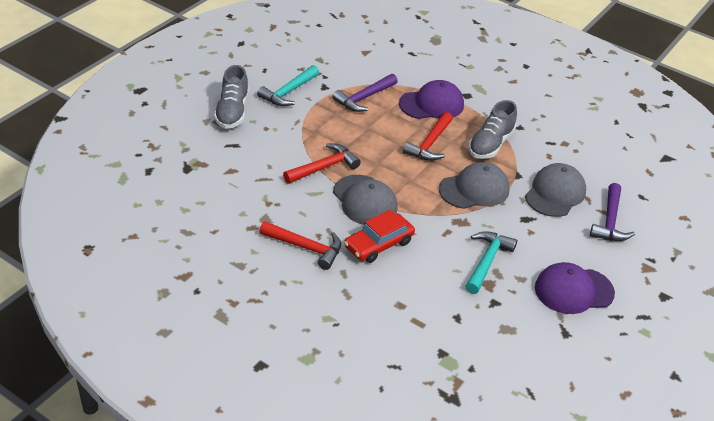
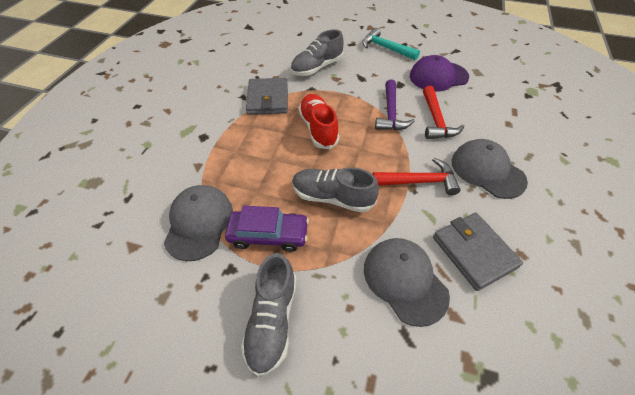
grey shoe: 2 -> 3
grey wallet: 0 -> 2
purple cap: 2 -> 1
purple car: 0 -> 1
purple hammer: 2 -> 1
red car: 1 -> 0
red hammer: 3 -> 2
red shoe: 0 -> 1
turquoise hammer: 2 -> 1

